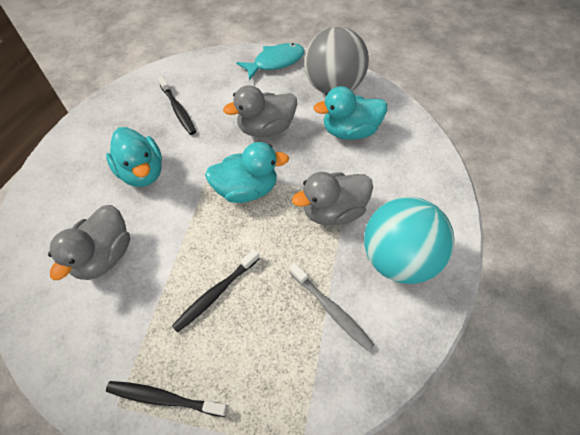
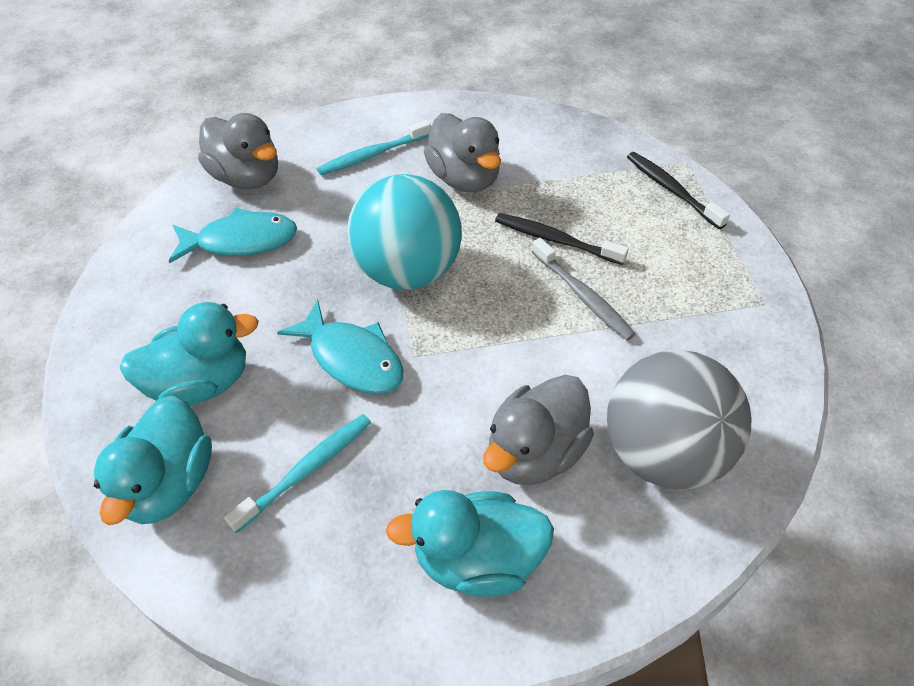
black toothbrush: 3 -> 2
turquoise fish: 1 -> 2
turquoise toothbrush: 0 -> 2

